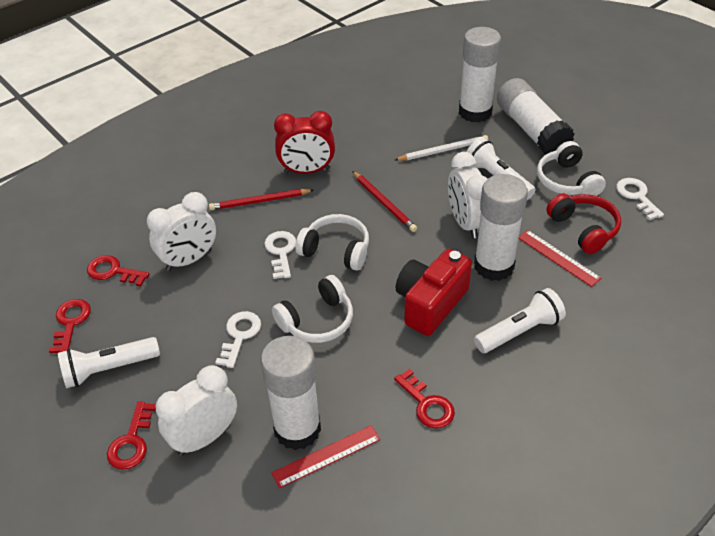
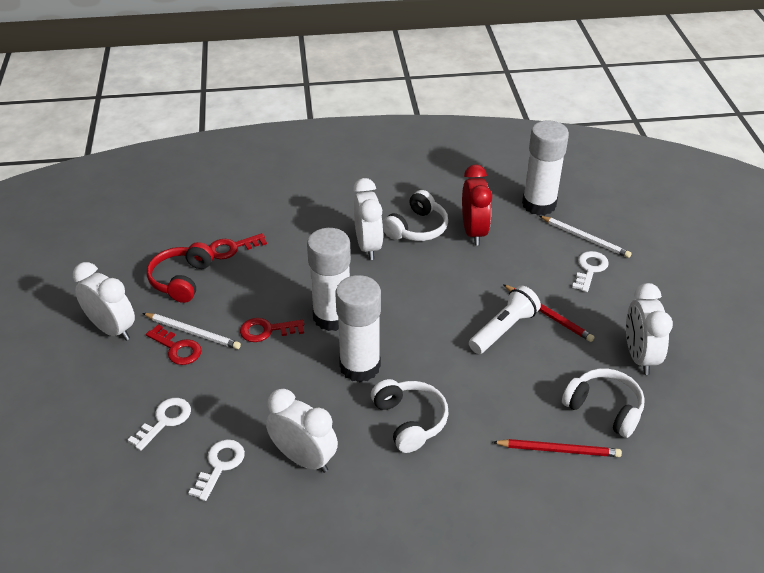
red camera: 1 -> 0
red key: 4 -> 3
red ruler: 2 -> 0
white clock: 3 -> 4
white flashlight: 3 -> 1
white glue stick: 4 -> 3
white pencil: 1 -> 2

